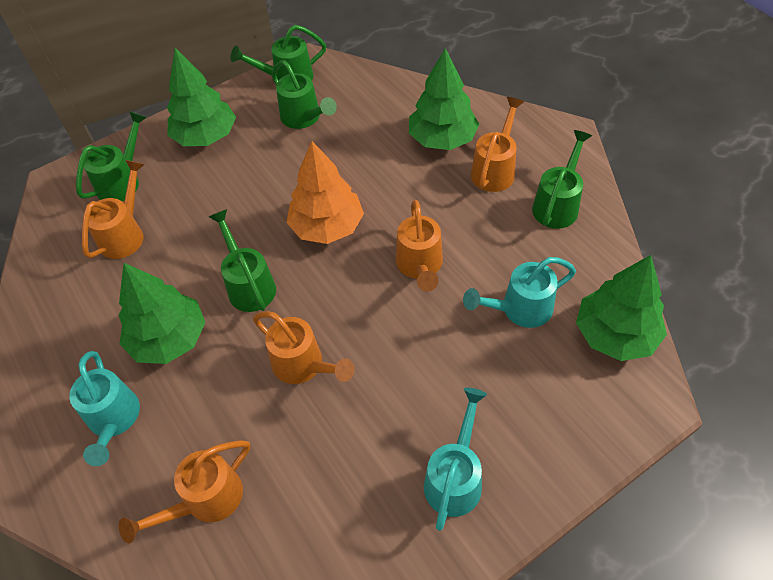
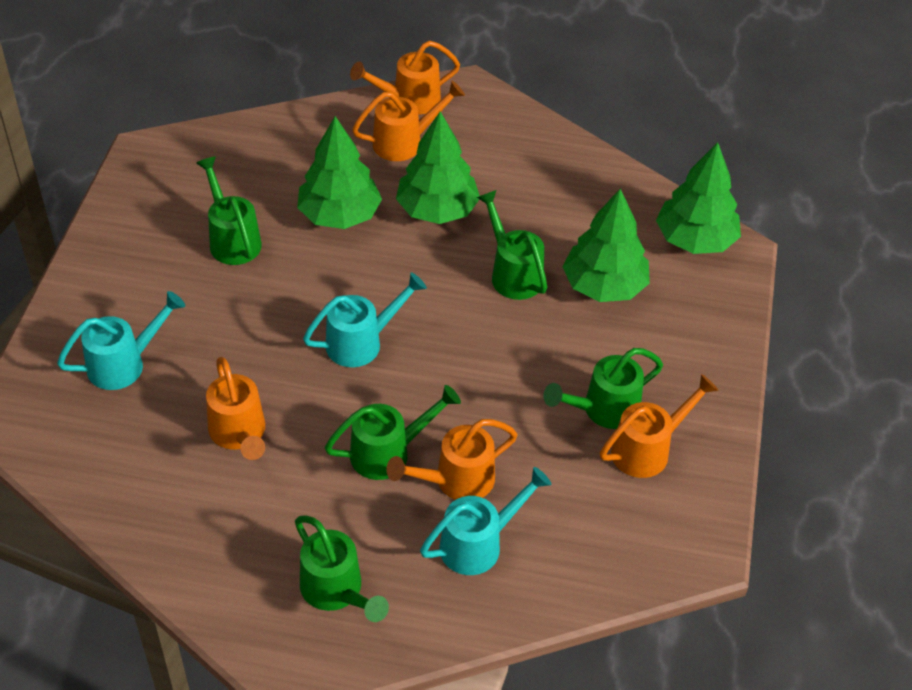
orange tree: 1 -> 0

